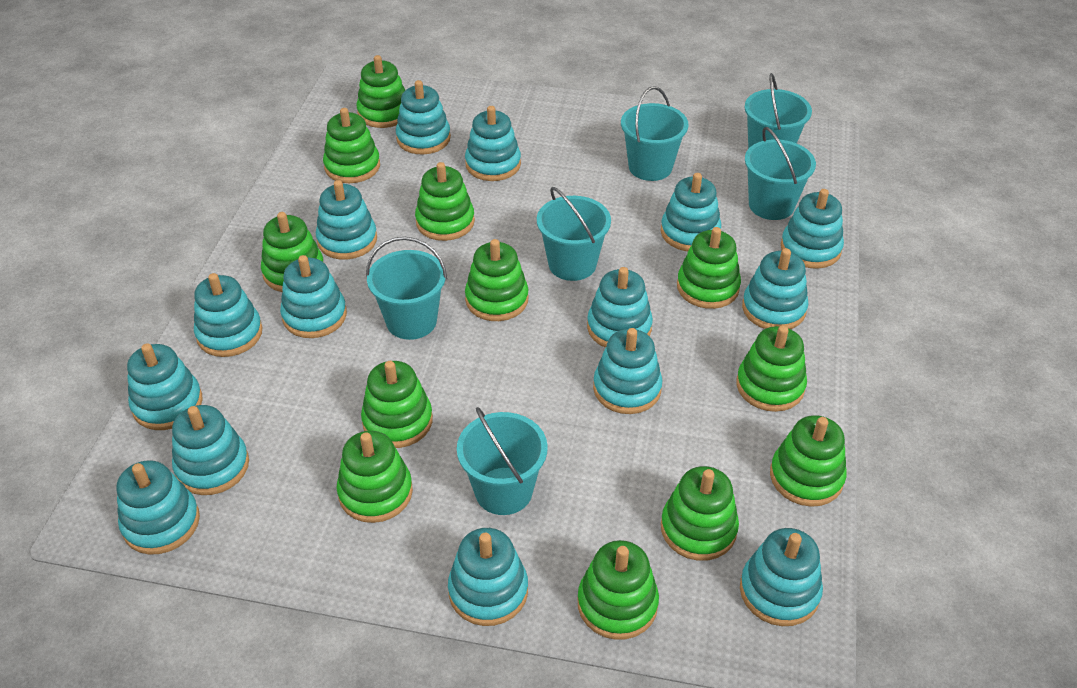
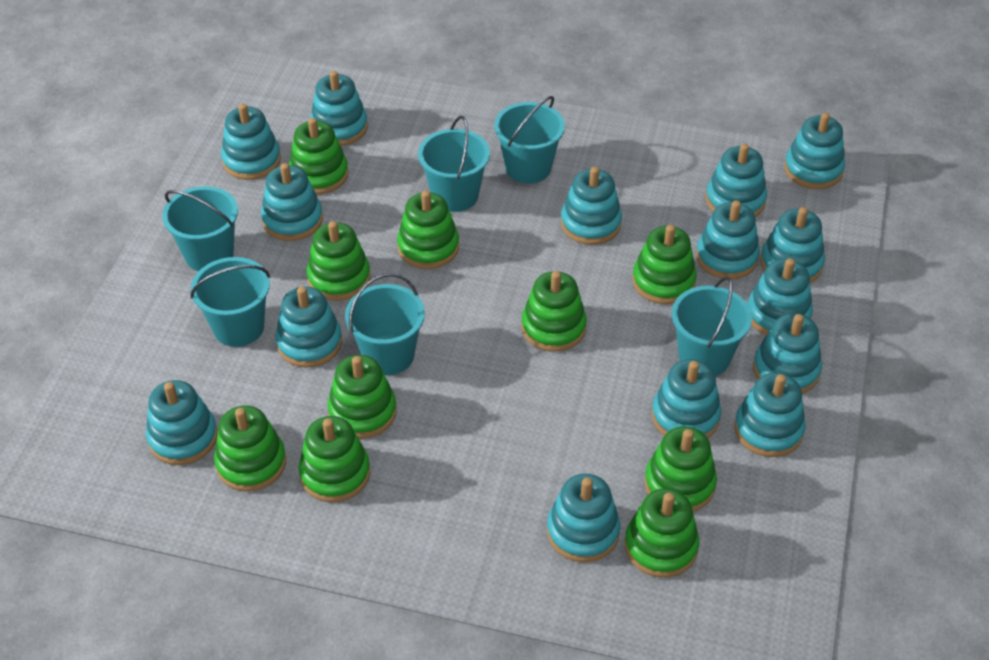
green stacking toy: 12 -> 10

